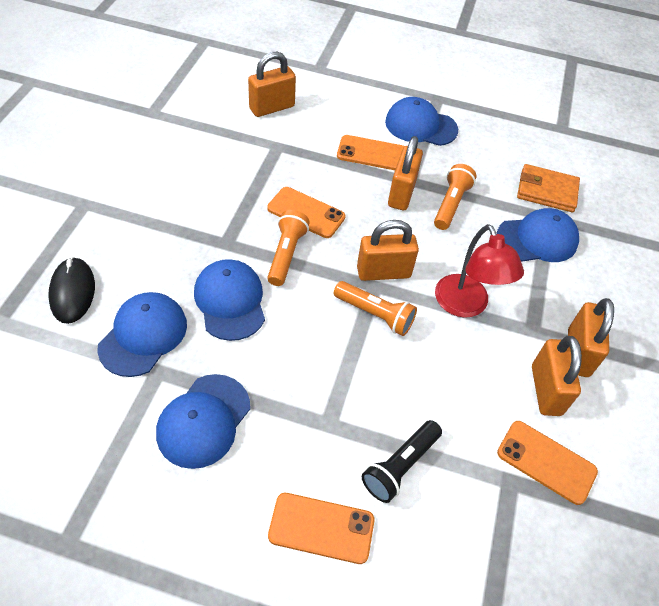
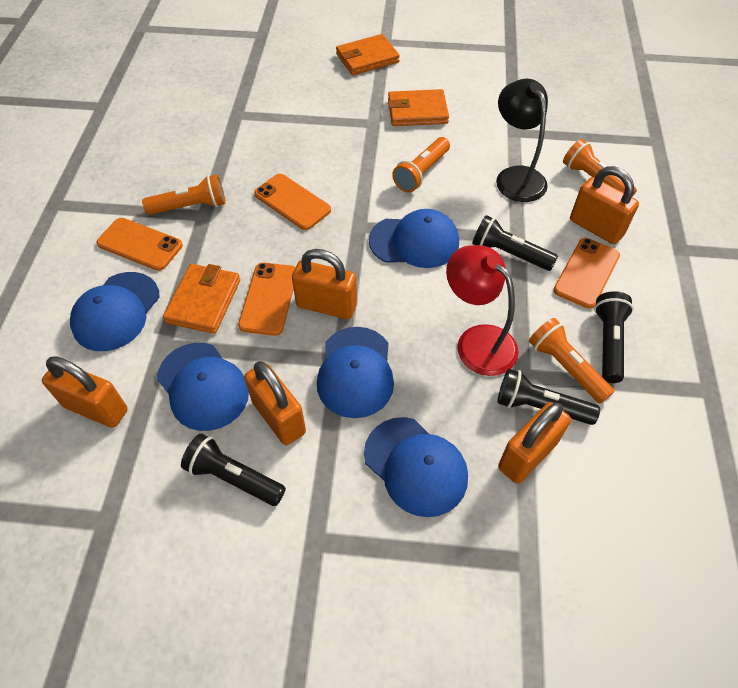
black flashlight: 1 -> 4
black lamp: 0 -> 1
black mouse: 1 -> 0
orange flashlight: 3 -> 4
orange wallet: 1 -> 3

